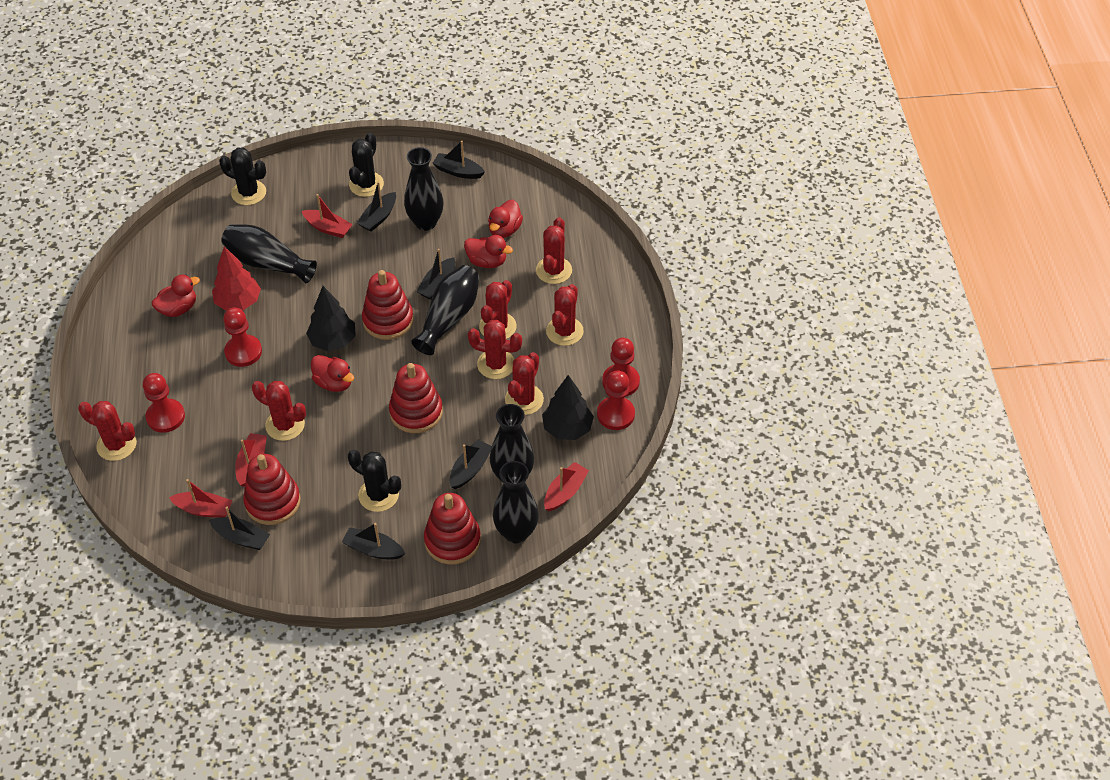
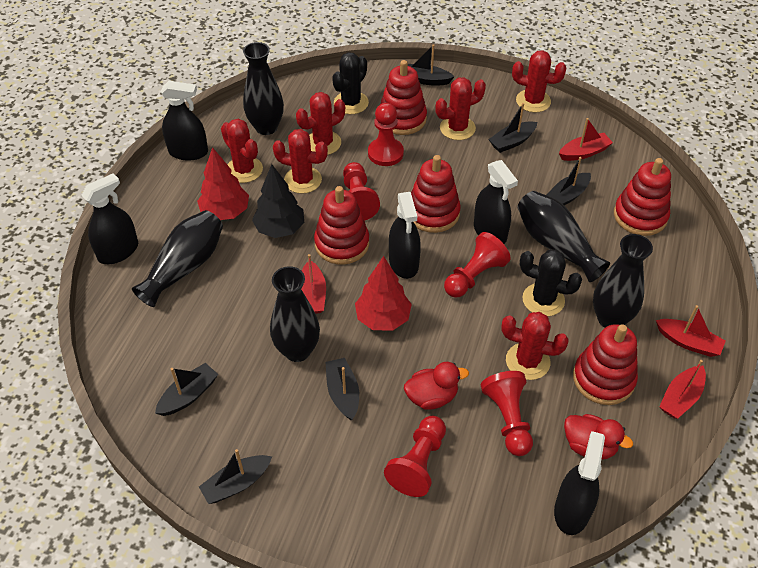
black cactus: 3 -> 2
black spray bottle: 0 -> 5
black tree: 2 -> 1
red cactus: 7 -> 6
red duck: 4 -> 2
red pawn: 4 -> 5
red stacking toy: 4 -> 5
red tree: 1 -> 2

